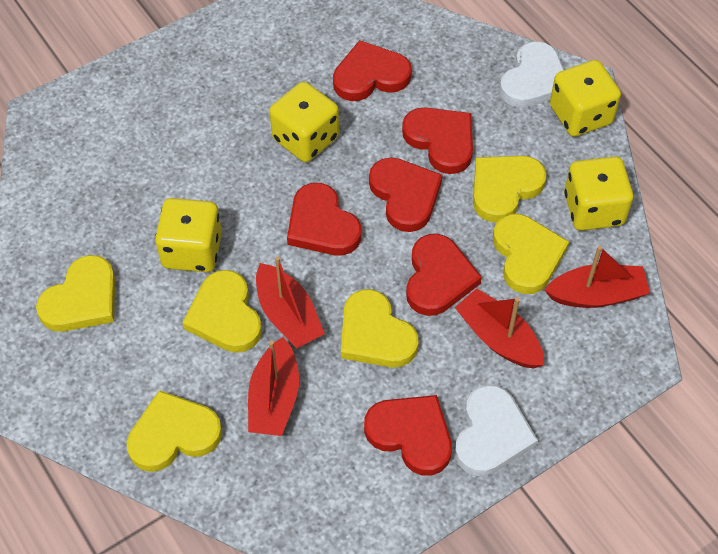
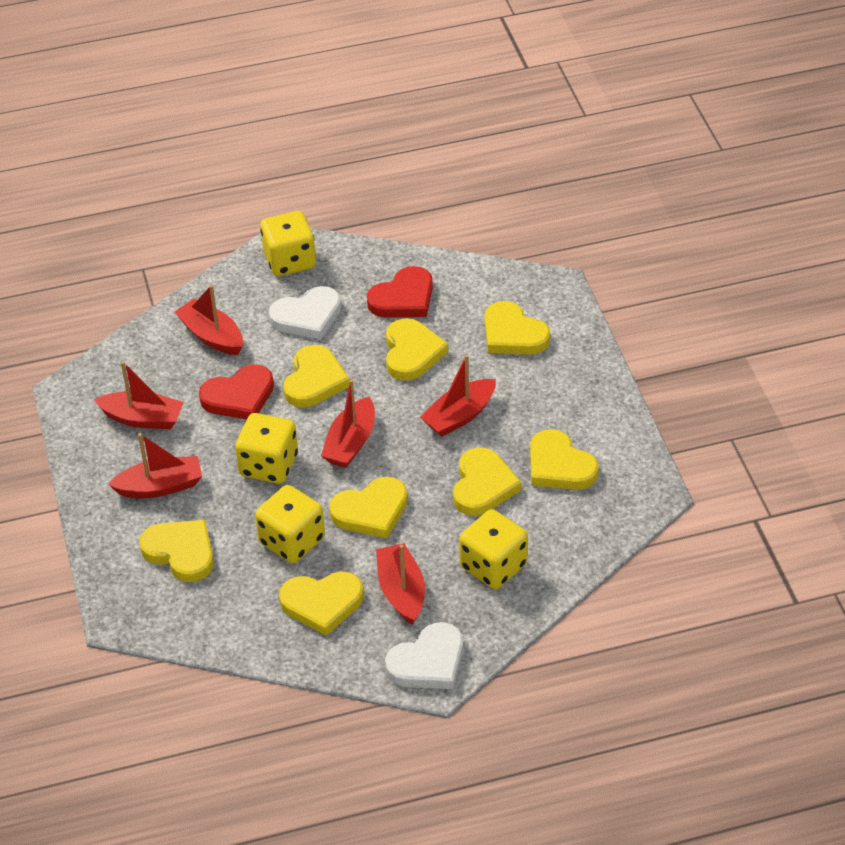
red boat: 4 -> 6
red heart: 6 -> 2
yellow heart: 6 -> 8

